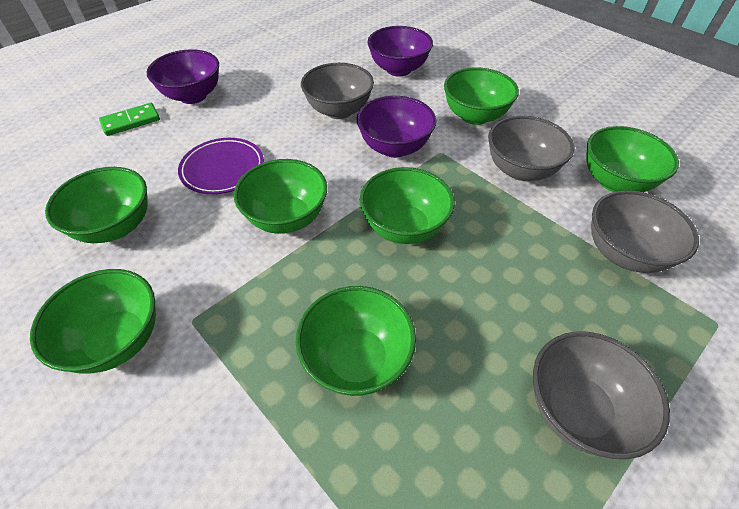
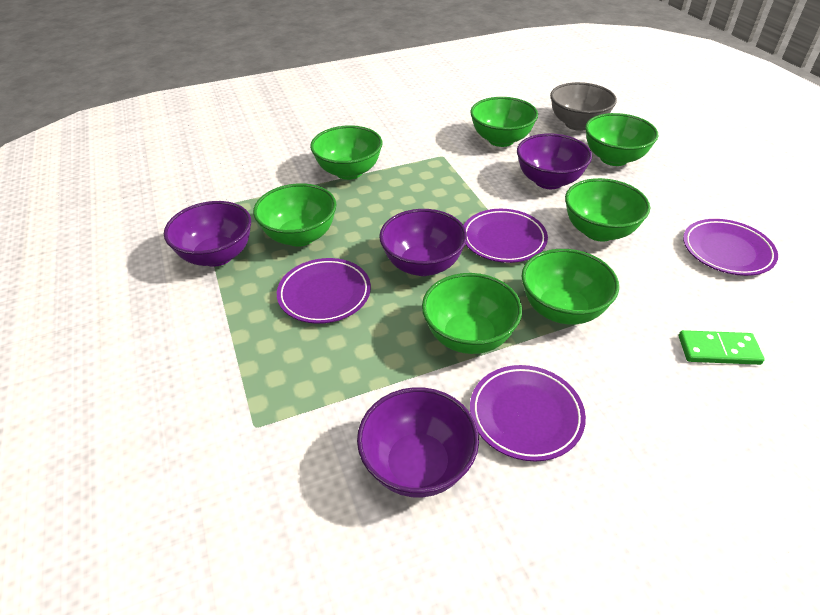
grey bowl: 4 -> 1
purple bowl: 3 -> 4
purple plate: 1 -> 4

